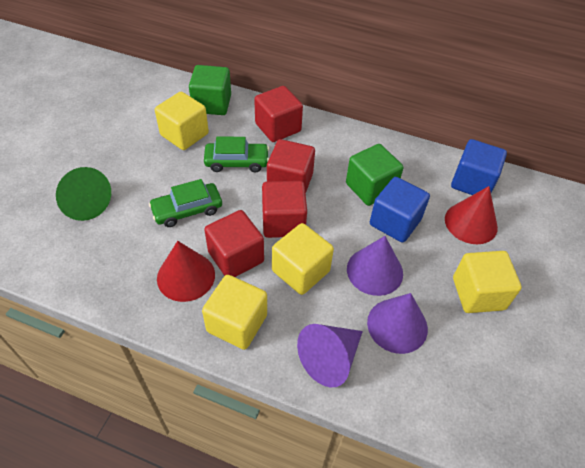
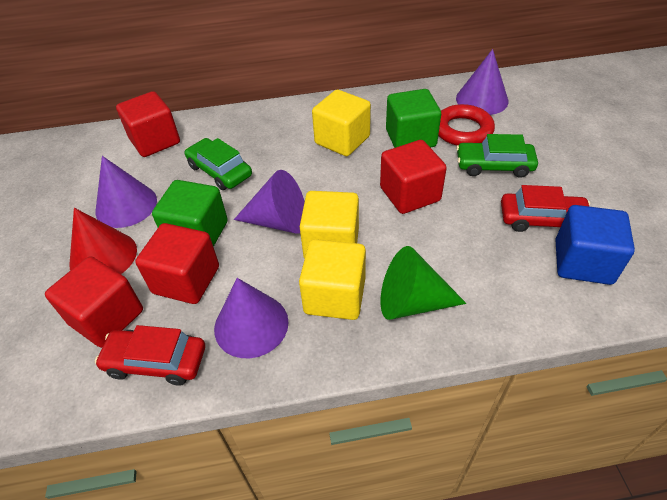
blue cube: 2 -> 1
purple cone: 3 -> 4
red car: 0 -> 2
red cone: 2 -> 1
red ring: 0 -> 1
yellow cube: 4 -> 3

